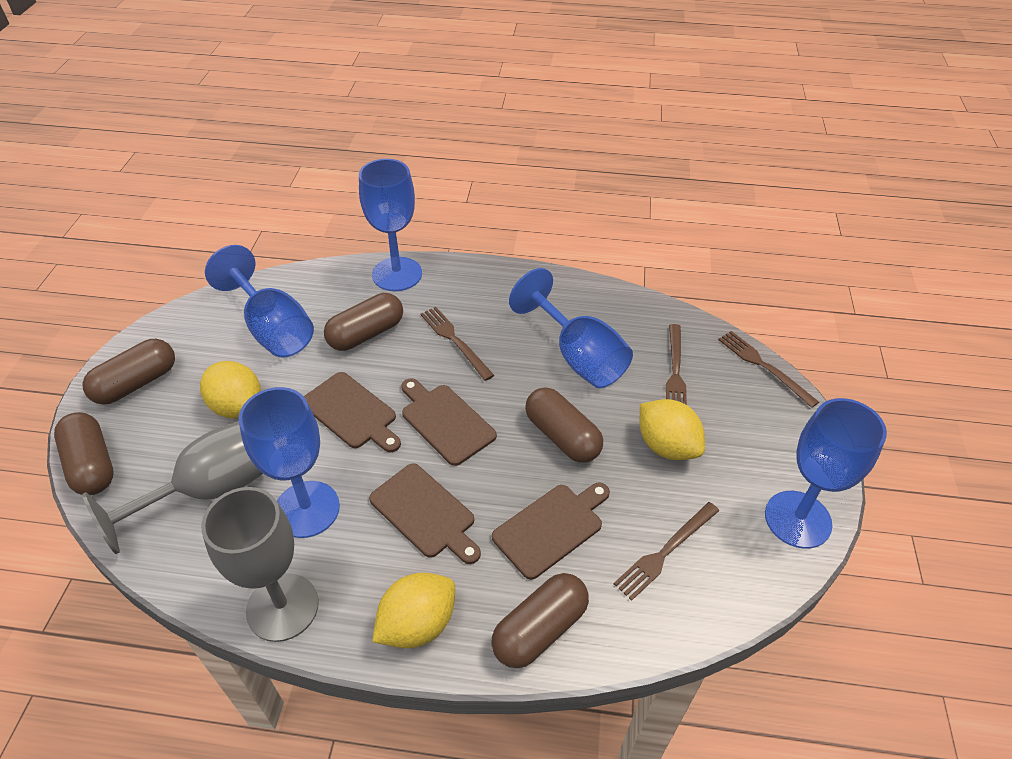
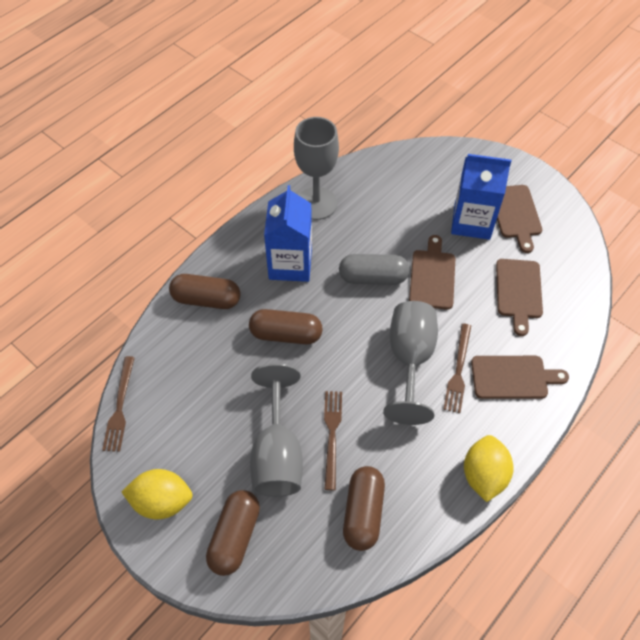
blue carton: 0 -> 2
blue goblet: 5 -> 0
brown capsule: 5 -> 4
brown fork: 4 -> 3
grey capsule: 0 -> 1
grey goblet: 2 -> 3
yellow lemon: 3 -> 2

